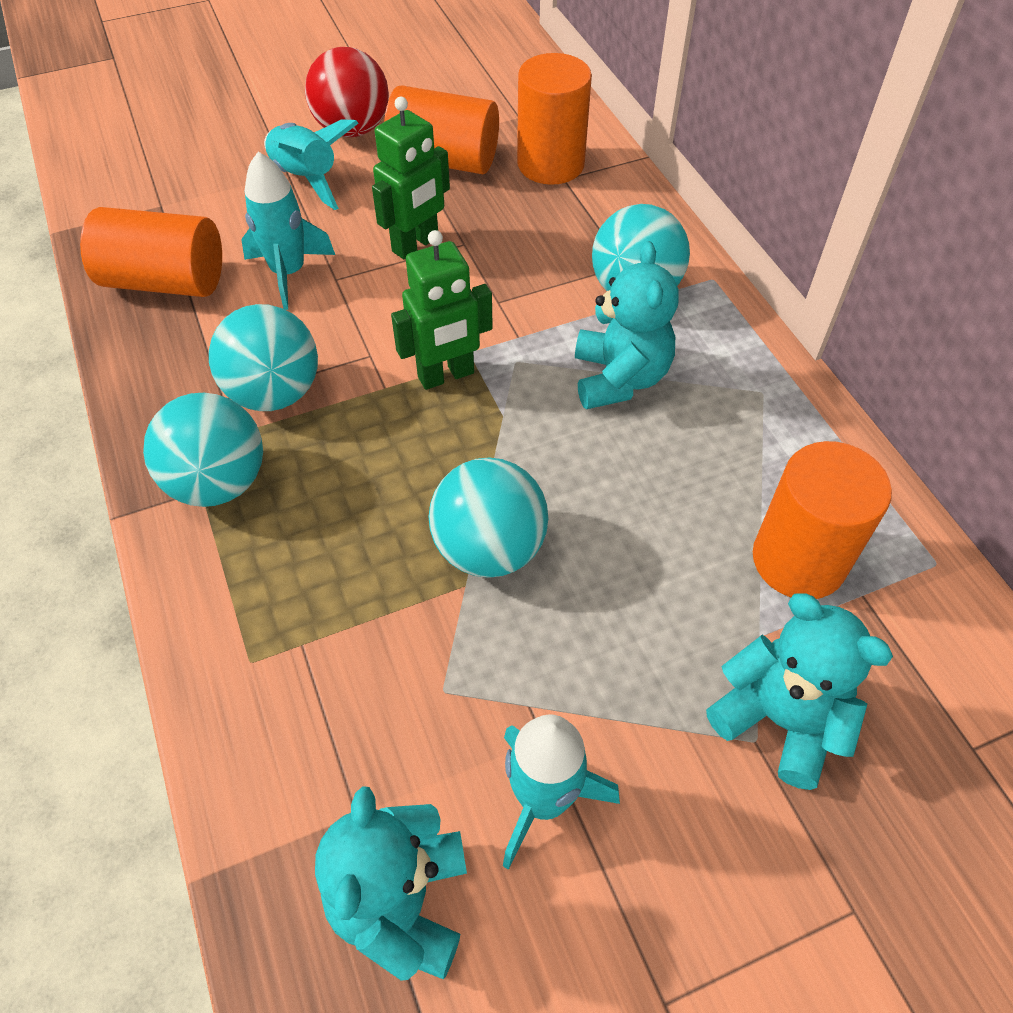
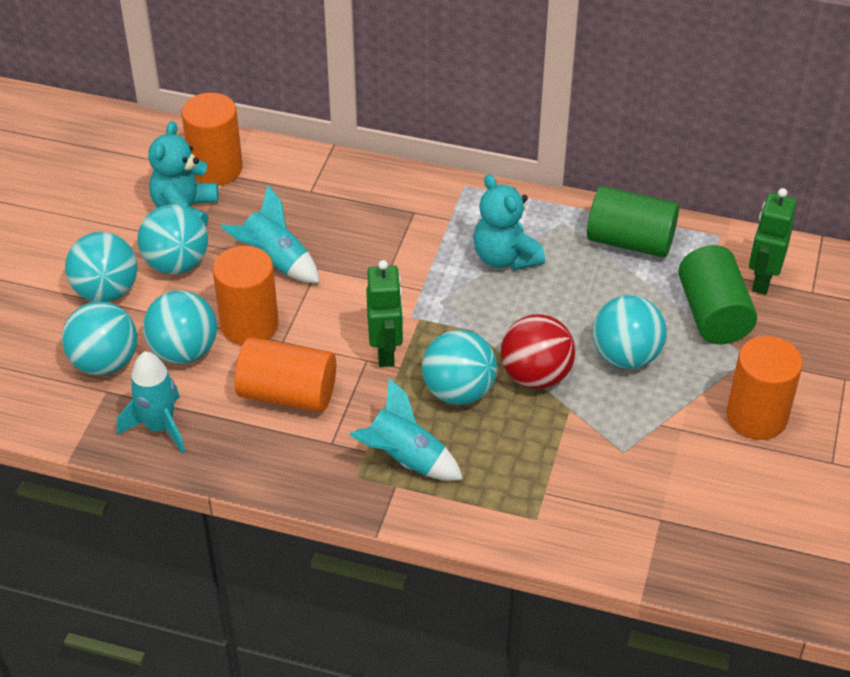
green cylinder: 0 -> 2
turquoise ball: 4 -> 6
turquoise teddy bear: 3 -> 2

